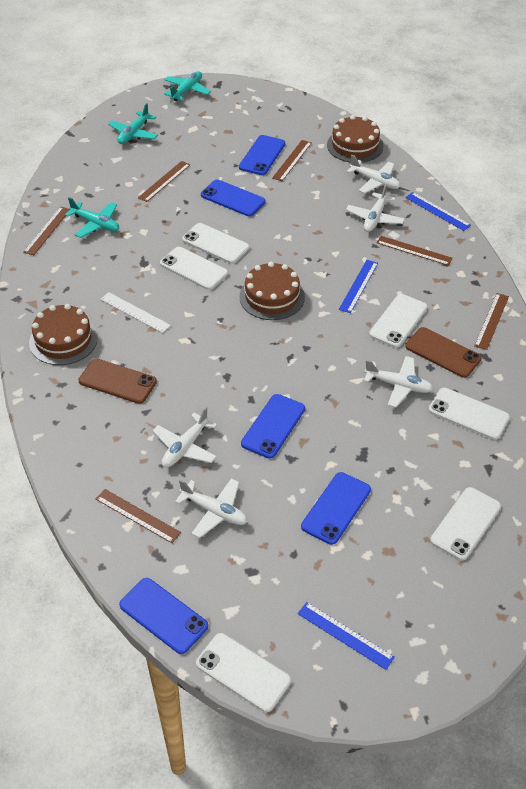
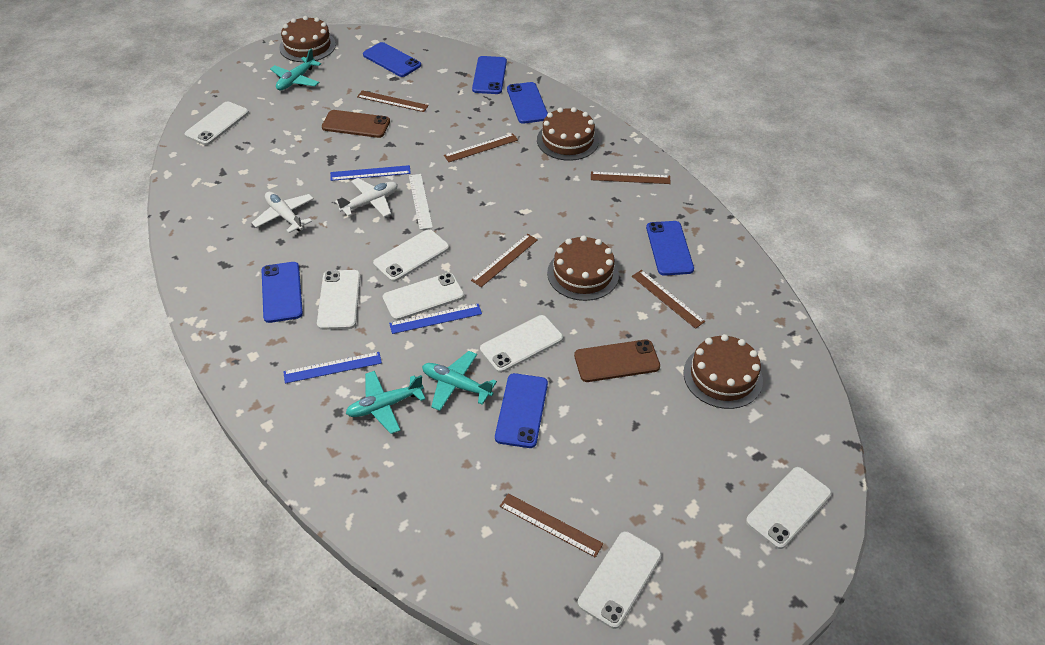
blue phone: 5 -> 6
brown cake: 3 -> 4
white phone: 6 -> 7
white plane: 5 -> 2

